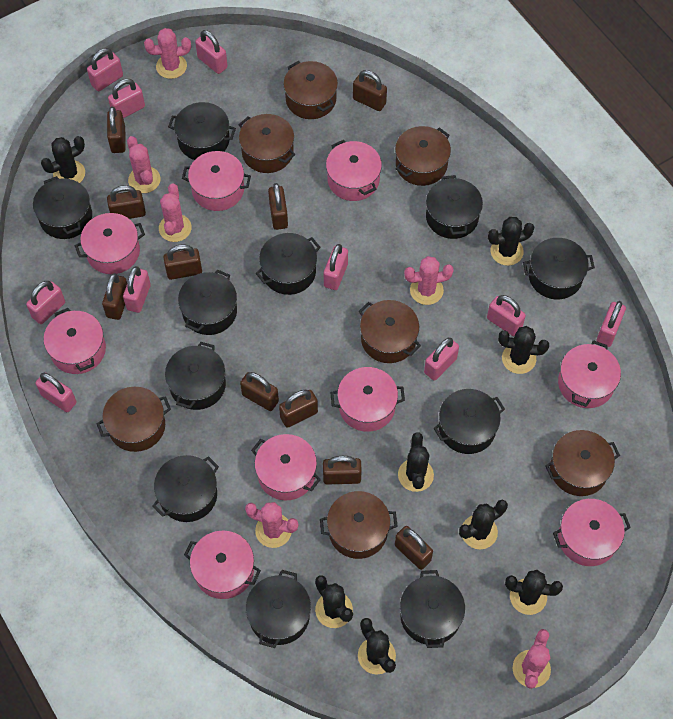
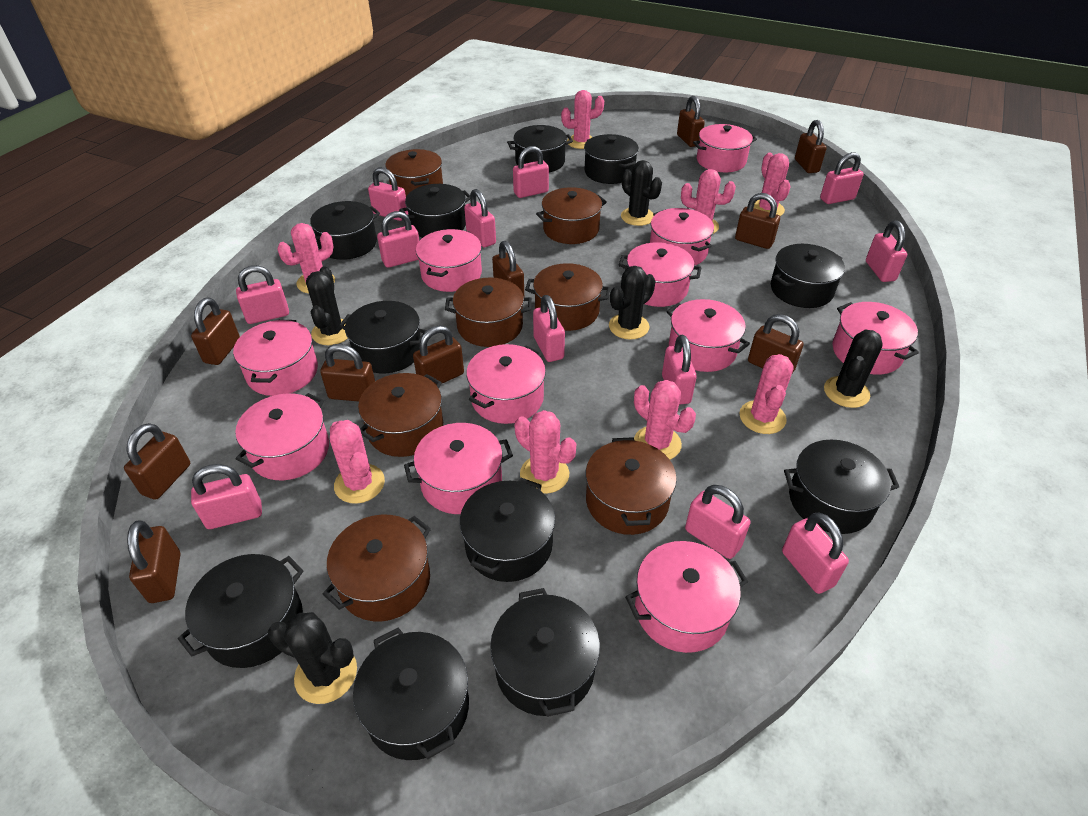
black cactus: 8 -> 5
pink cactus: 6 -> 8
pink padlock: 10 -> 12
pink pot: 9 -> 11

